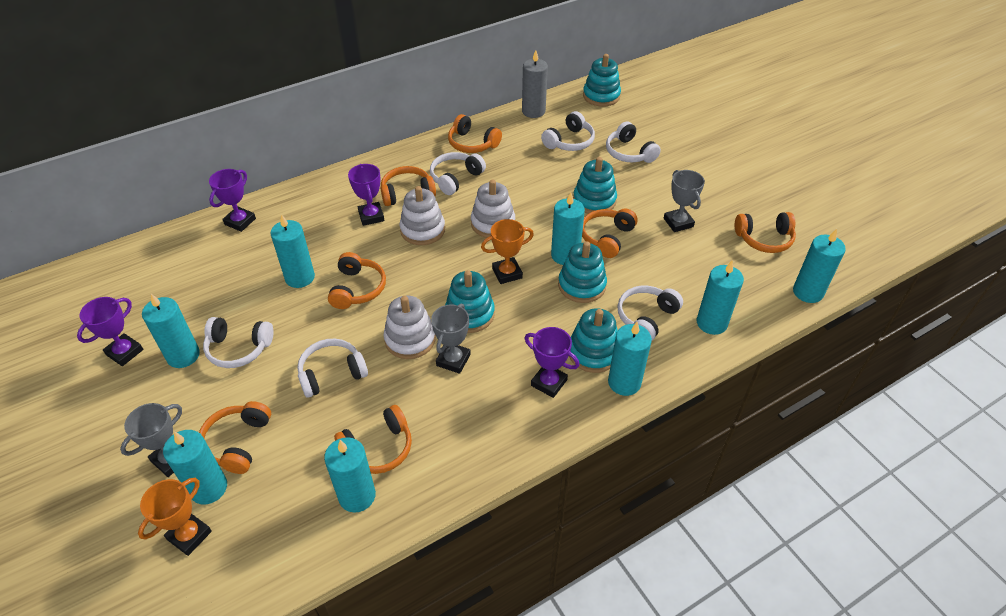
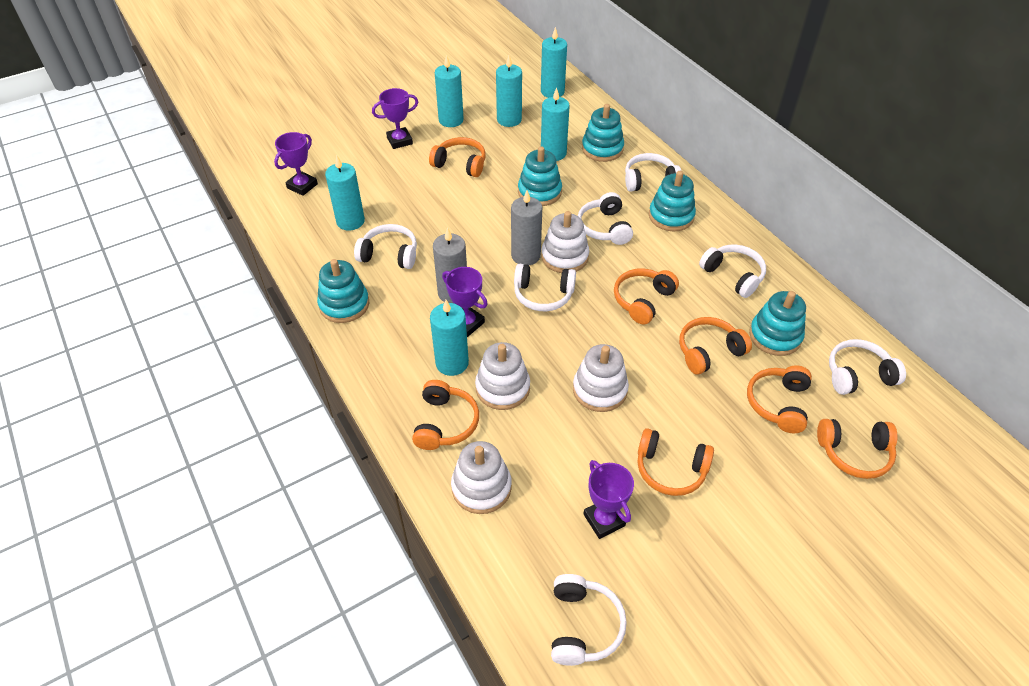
grey candle: 1 -> 2
grey trophy: 3 -> 0
orange trophy: 2 -> 0
turquoise candle: 8 -> 6
white headphones: 6 -> 7
white stacking toy: 3 -> 4

